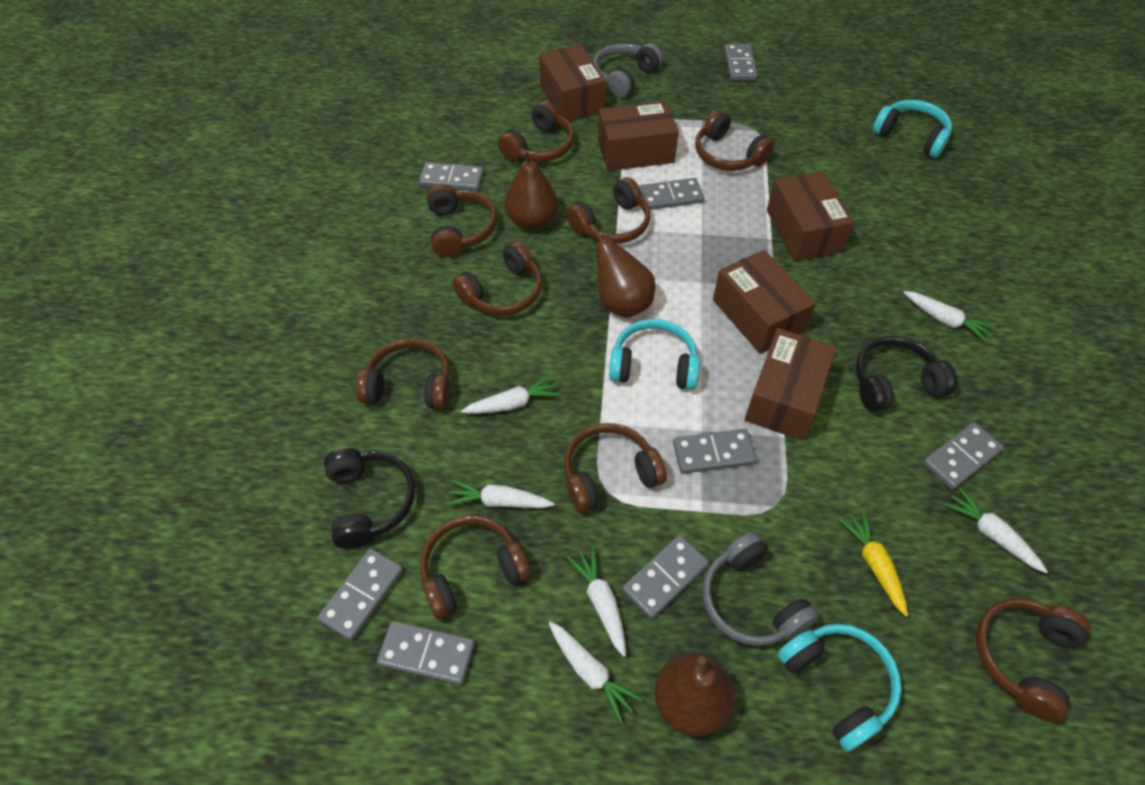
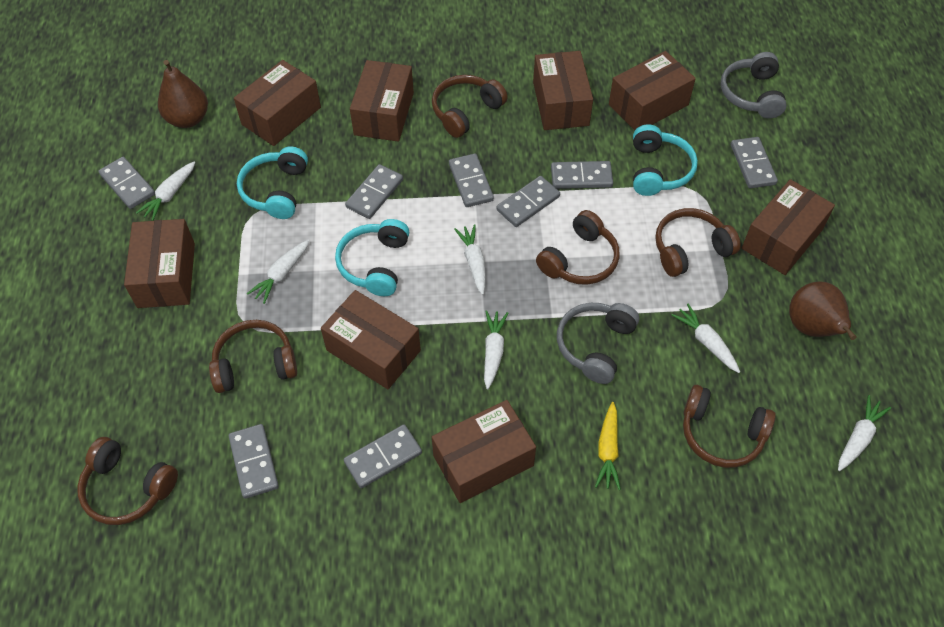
black headphones: 2 -> 0
brown box: 5 -> 8
brown headphones: 9 -> 6
brown pear: 3 -> 2

